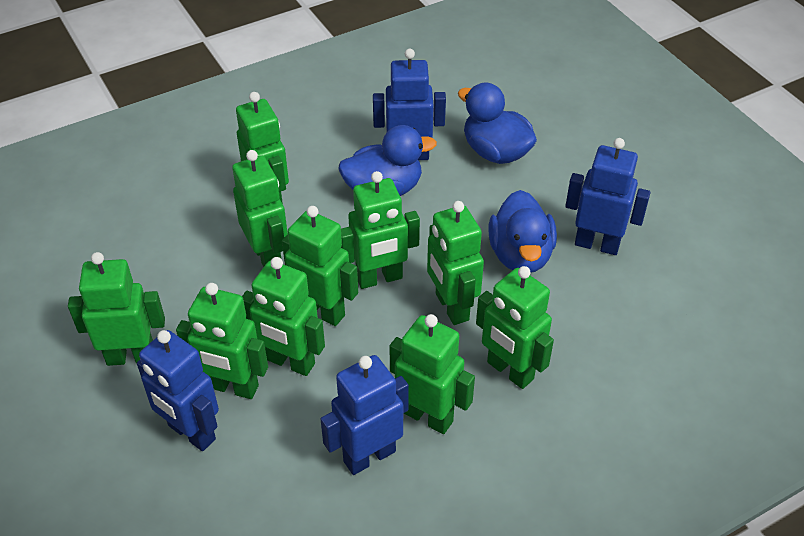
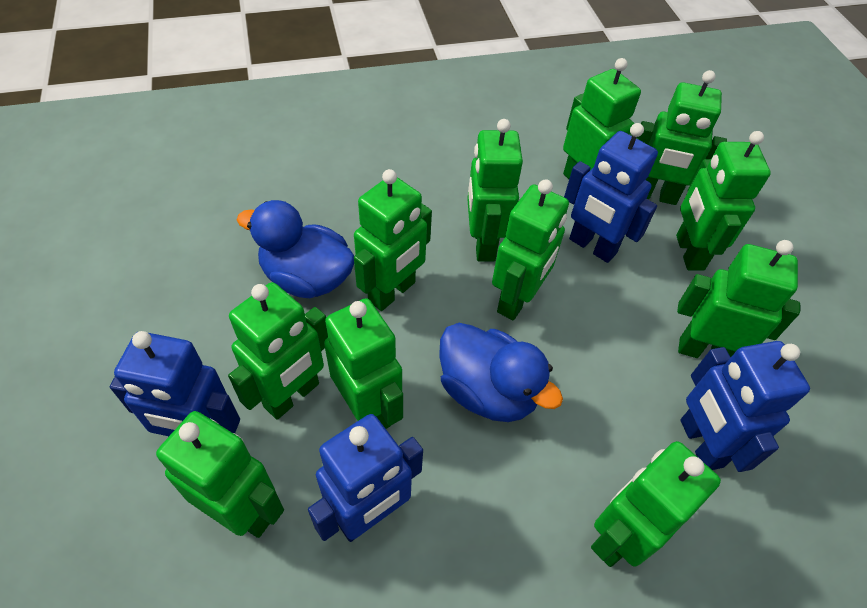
blue duck: 3 -> 2
green robot: 10 -> 11

